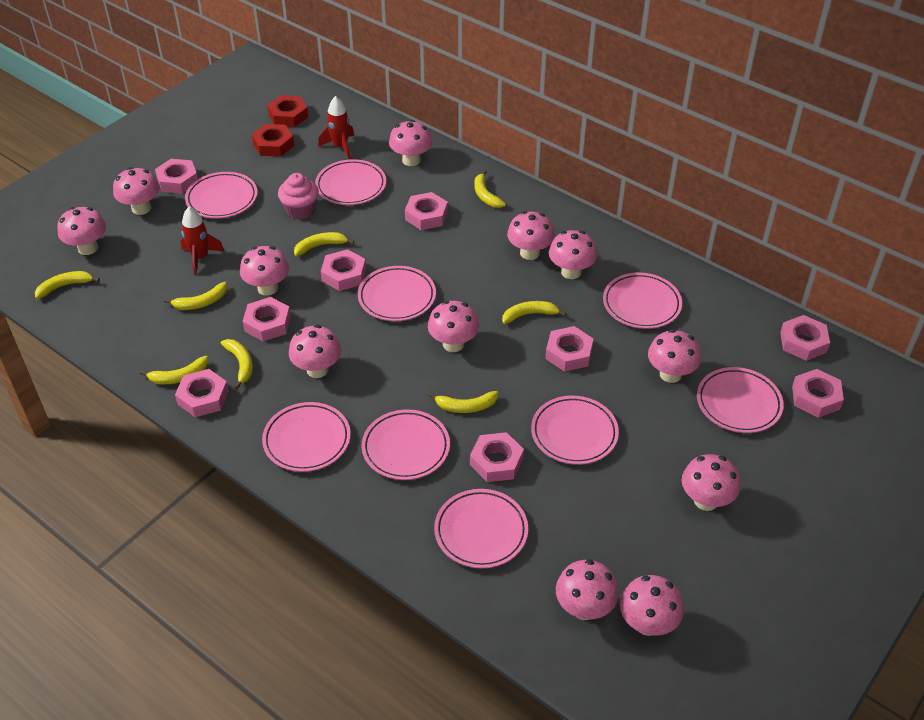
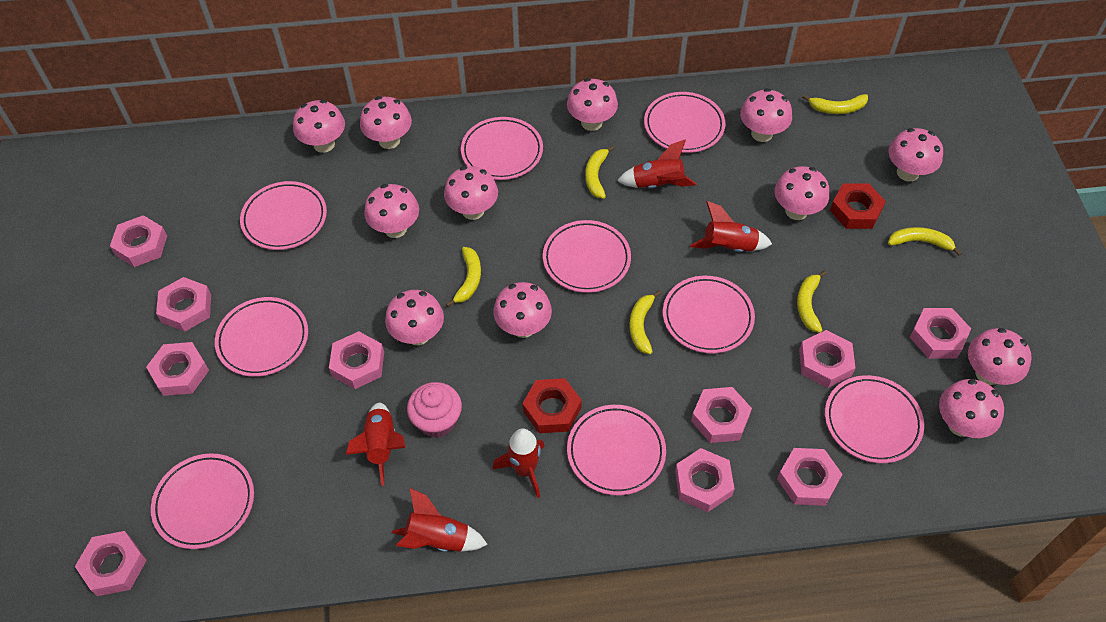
pink nut: 9 -> 10
red rocket: 2 -> 5
yellow banana: 8 -> 6

